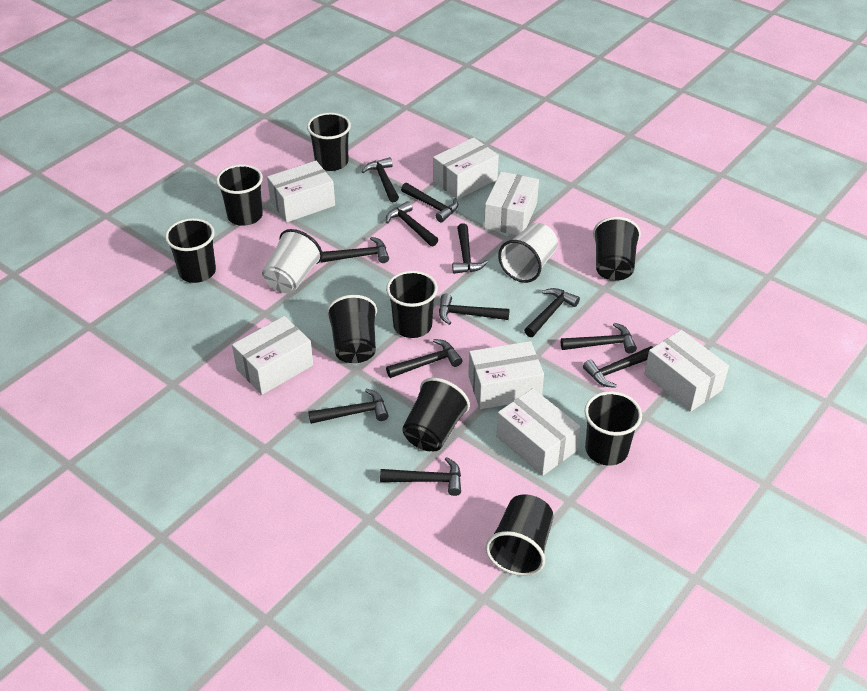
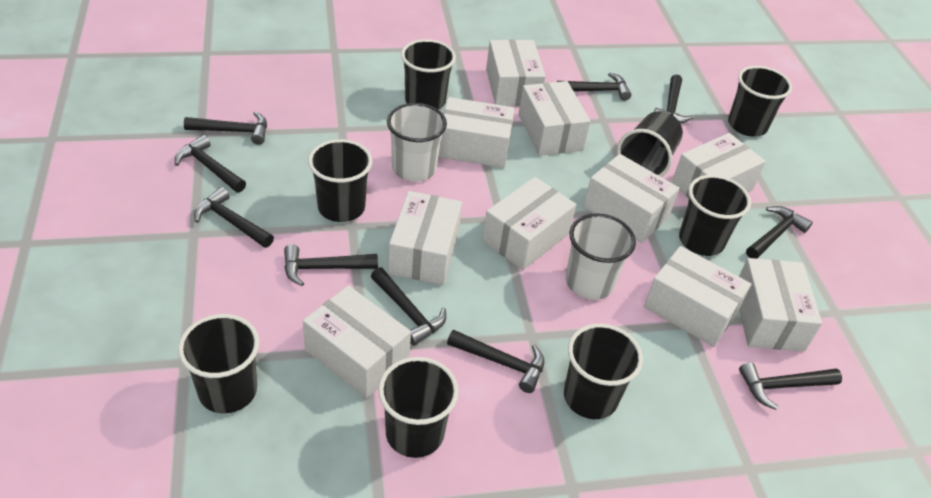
black cup: 9 -> 8
black hammer: 12 -> 10
white box: 7 -> 10

